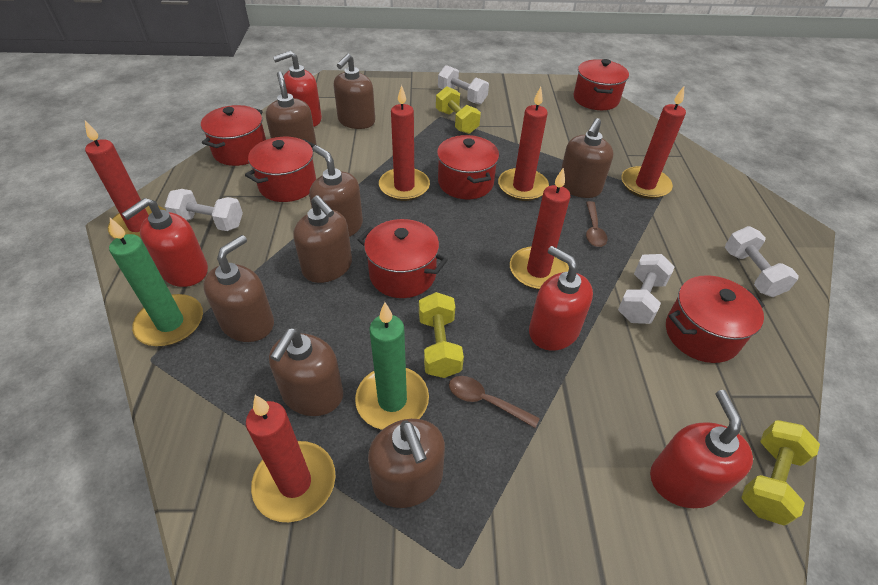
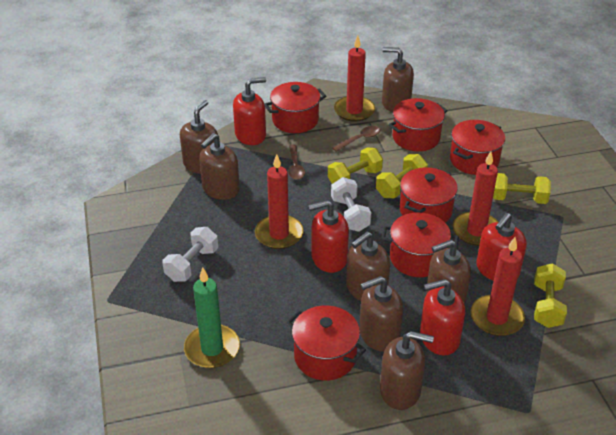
brown soap dispenser: 8 -> 7
green candle: 2 -> 1
red candle: 6 -> 4
white dumbbell: 4 -> 2
yellow dumbbell: 3 -> 4

